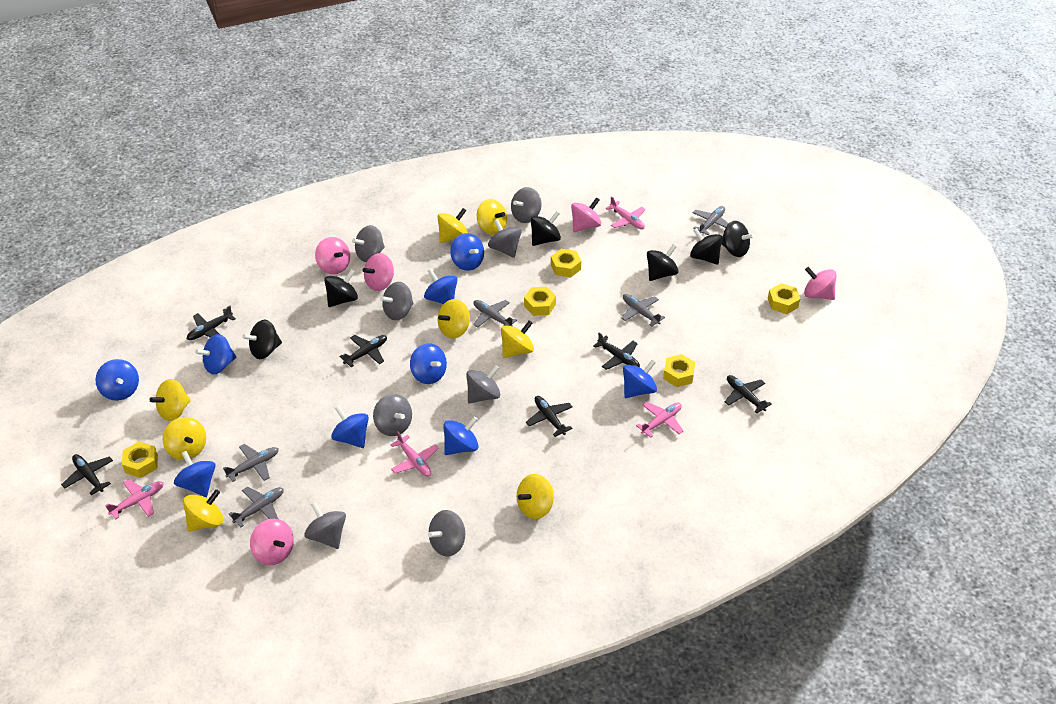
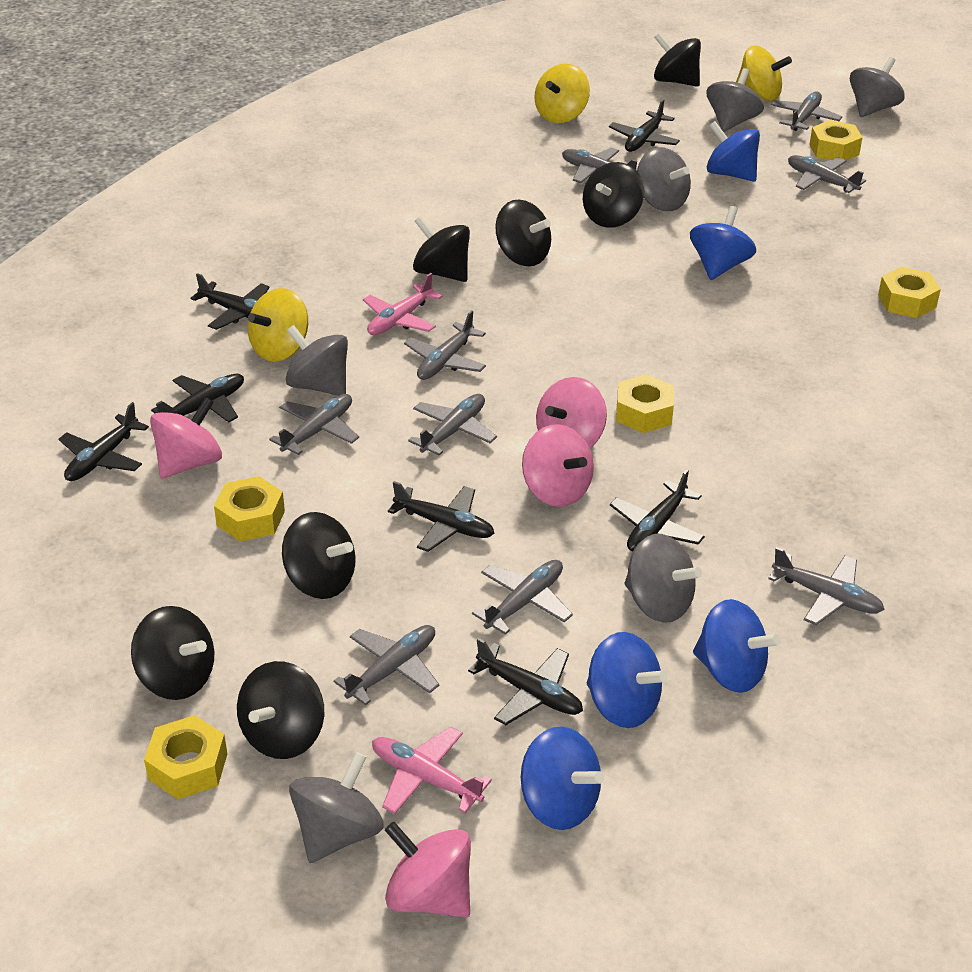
black plane: 6 -> 7
black spinning top: 6 -> 7
blue spinning top: 9 -> 5
grey plane: 5 -> 9
grey spinning top: 8 -> 6
pink plane: 4 -> 2
pink spinning top: 5 -> 4
yellow spinning top: 8 -> 3

